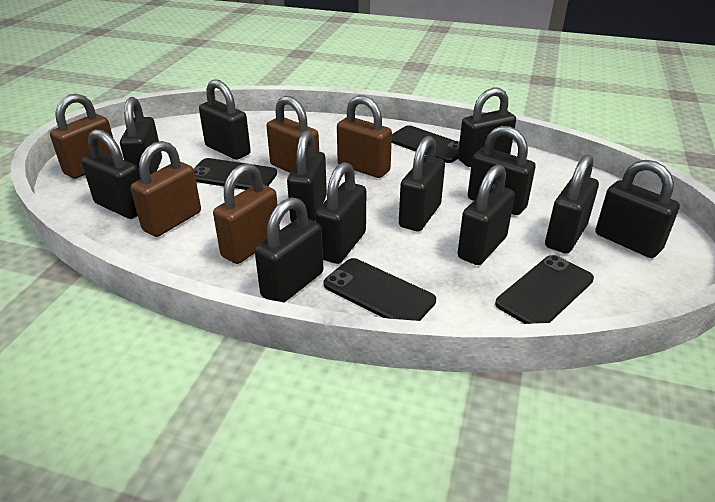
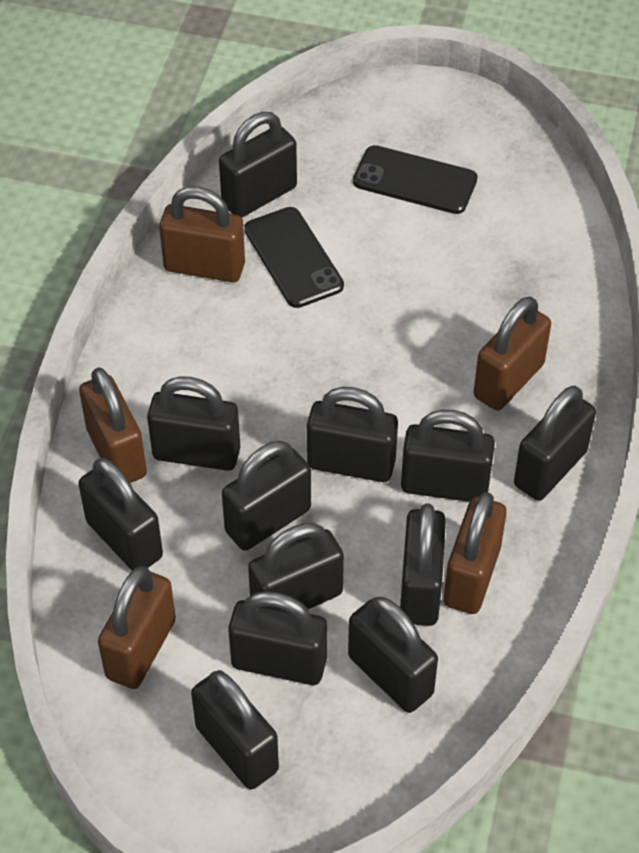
black phone: 4 -> 2

